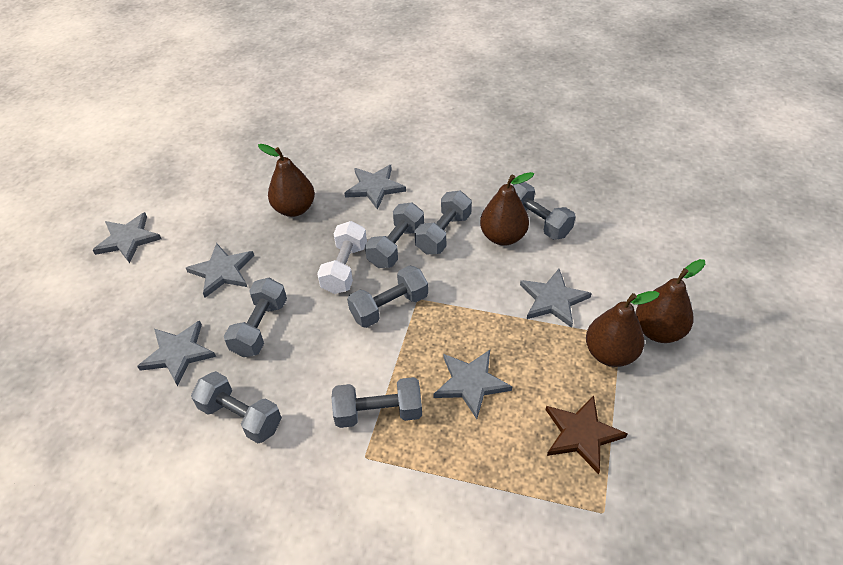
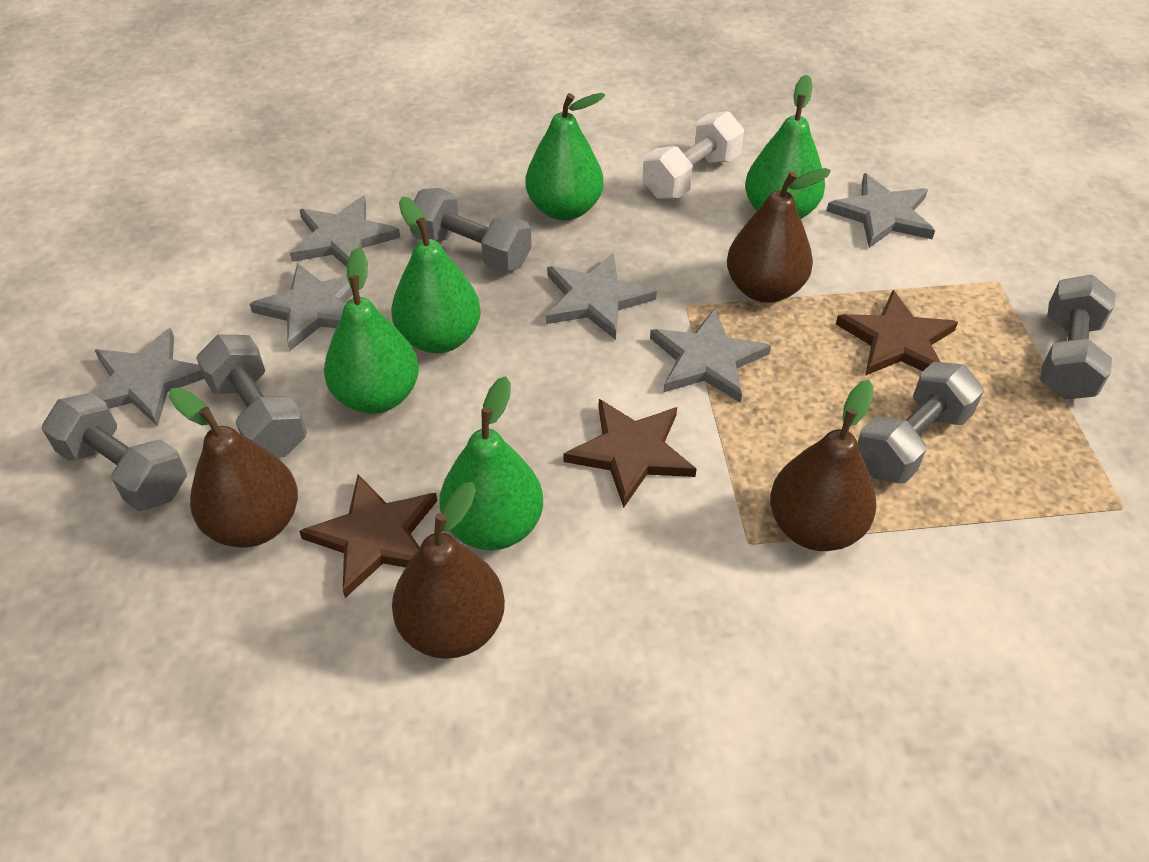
brown star: 1 -> 3
green pear: 0 -> 5
grey dumbbell: 7 -> 5

